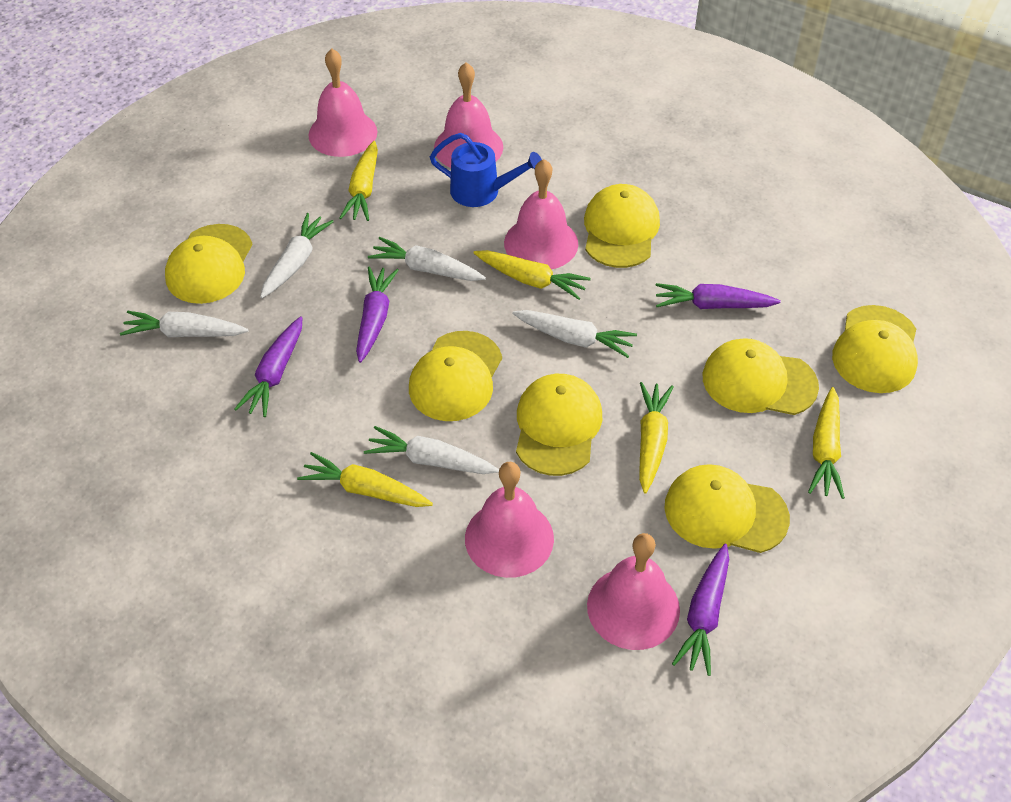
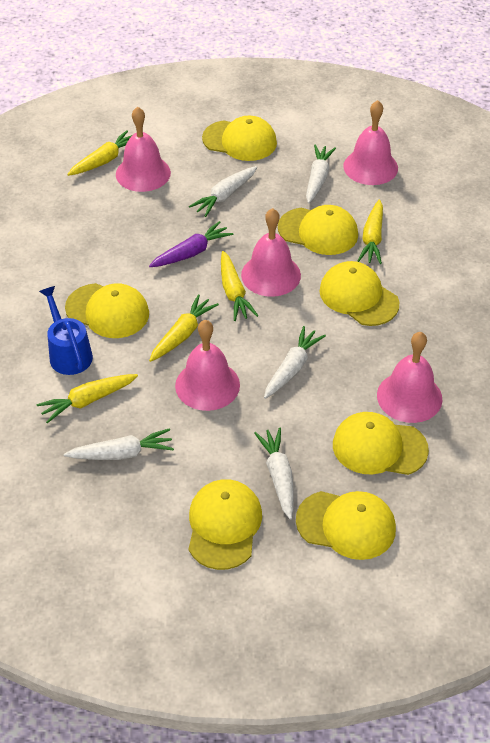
purple carrot: 4 -> 1

